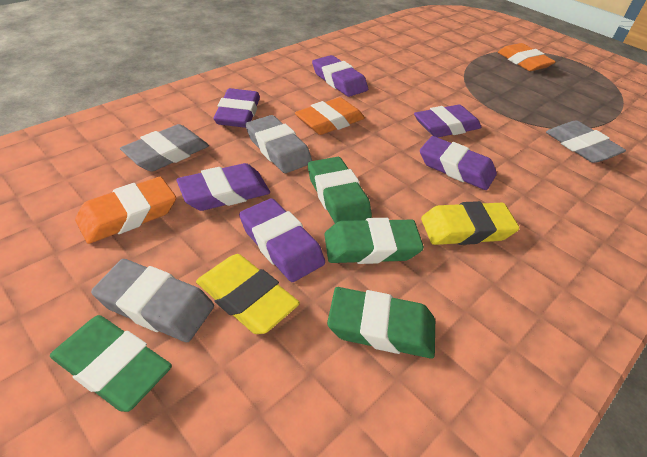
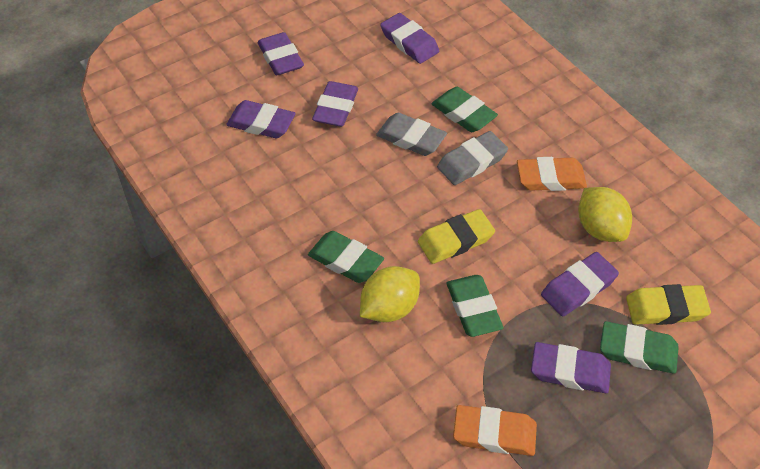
grey eraser: 4 -> 2
orange eraser: 3 -> 2
yellow lemon: 0 -> 2

